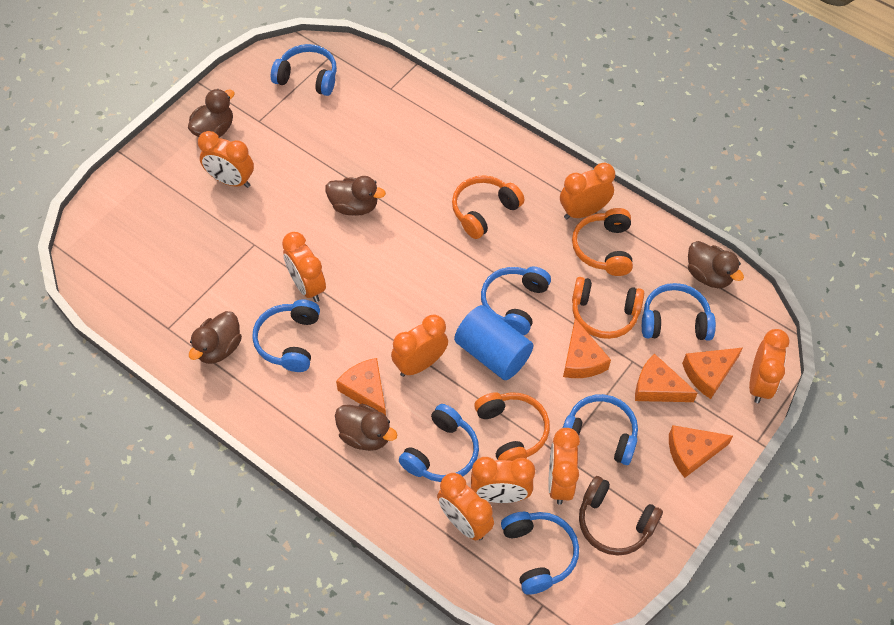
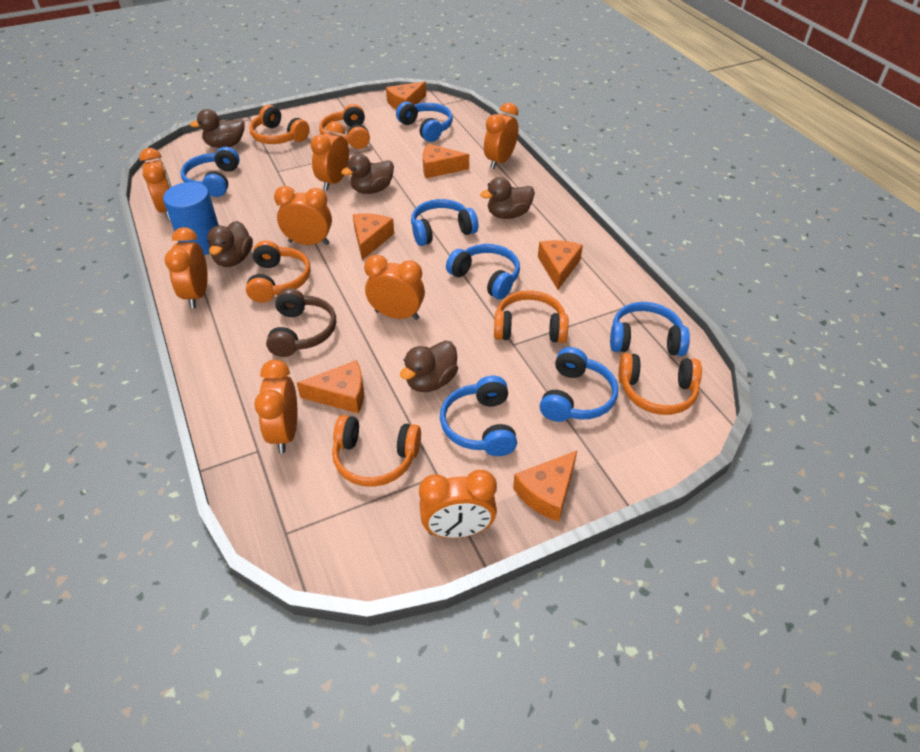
orange cheese: 5 -> 6
orange headphones: 4 -> 6

